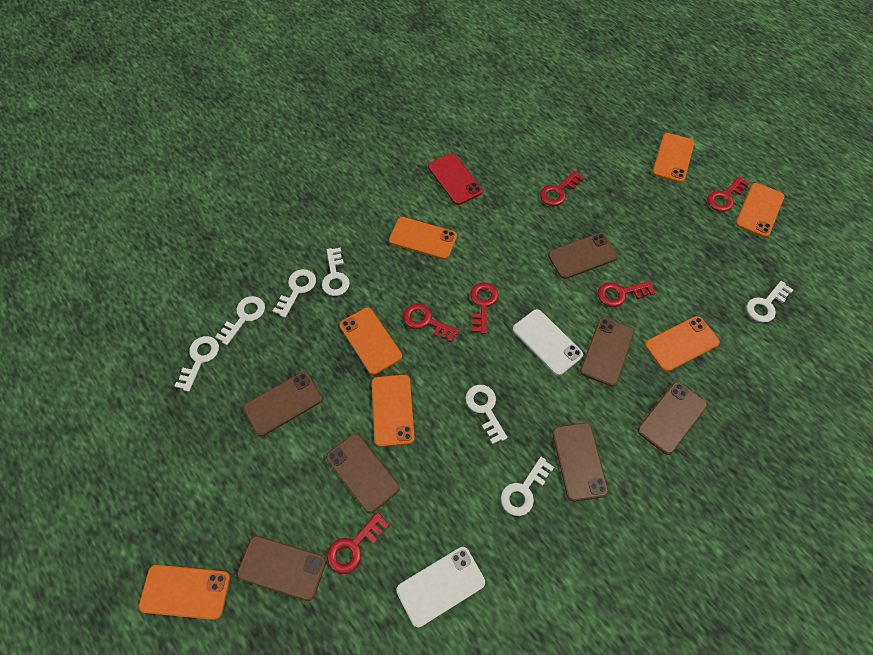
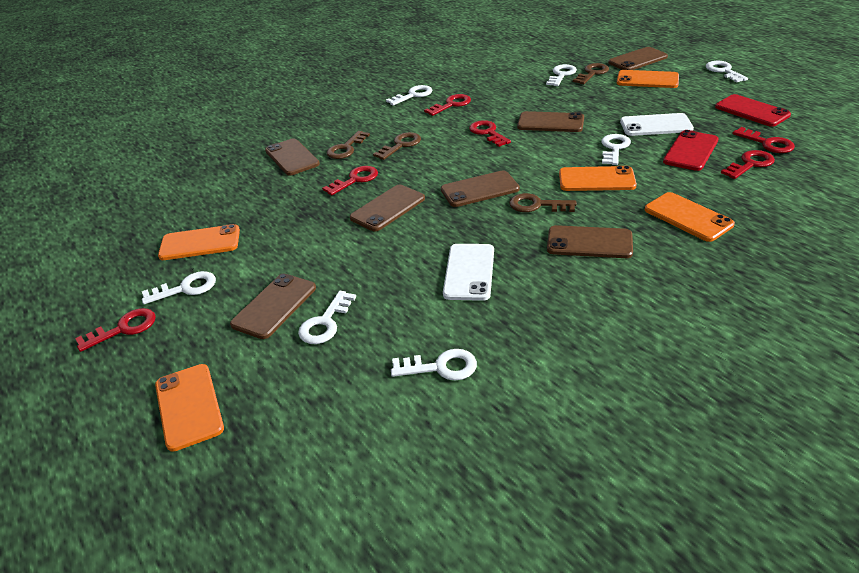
brown key: 0 -> 4
orange phone: 7 -> 5
red phone: 1 -> 2

